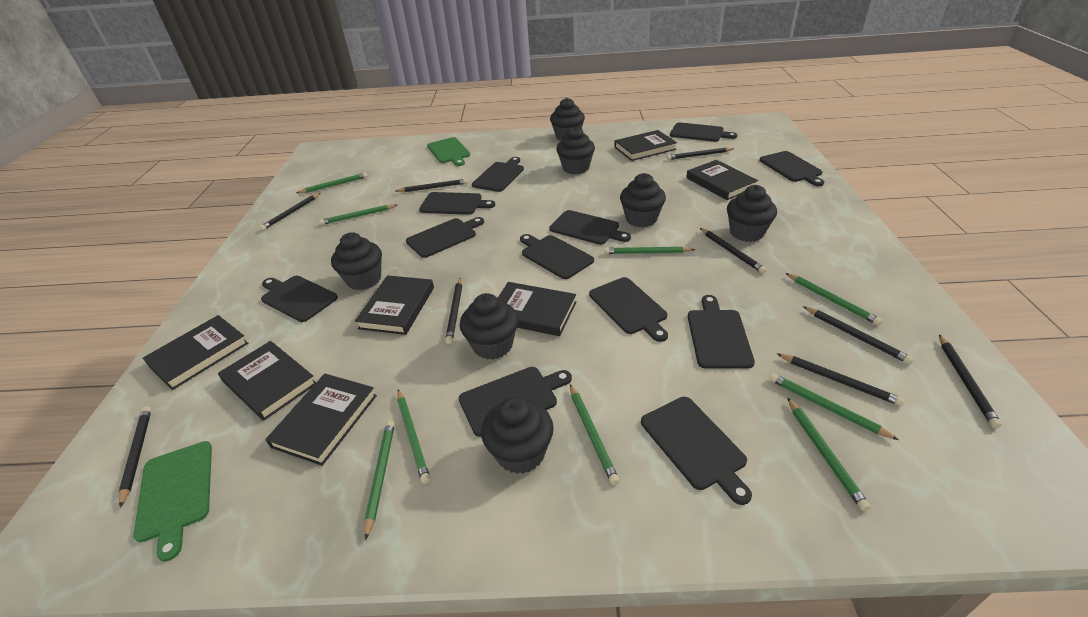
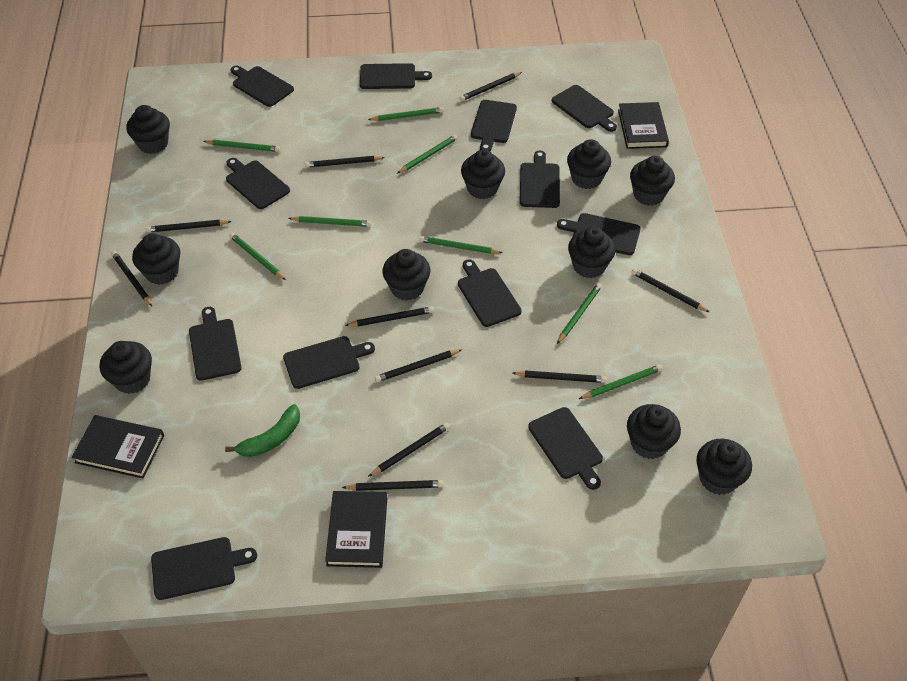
black book: 7 -> 3
black cupcake: 7 -> 10
black pencil: 9 -> 10
green banana: 0 -> 1
green cutting board: 2 -> 0
green pencil: 9 -> 8

